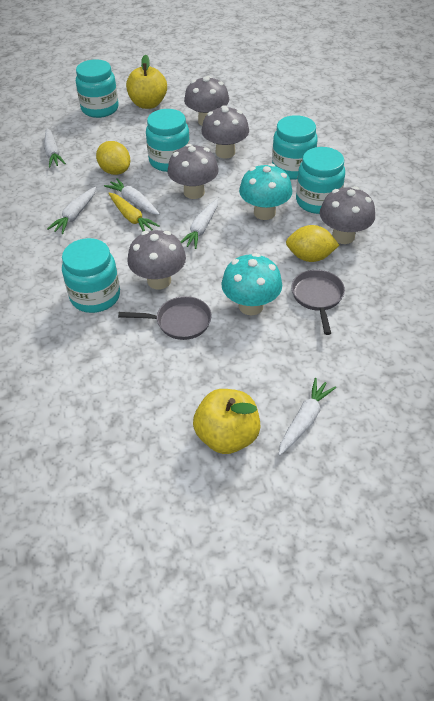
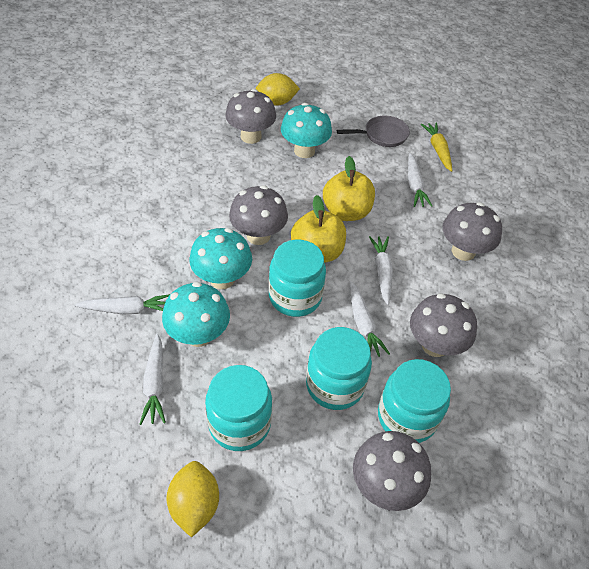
grey pan: 2 -> 1
turquoise jar: 5 -> 4
turquoise mushroom: 2 -> 3

